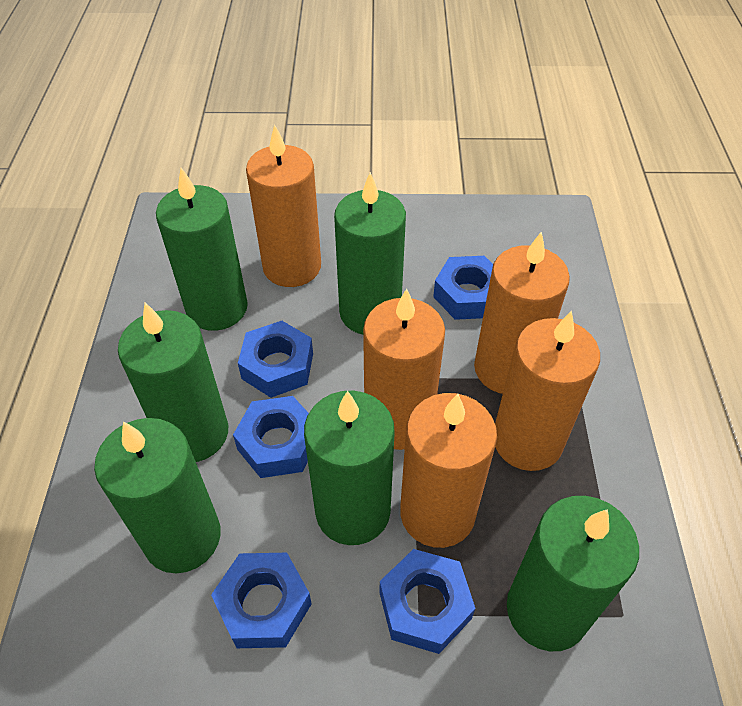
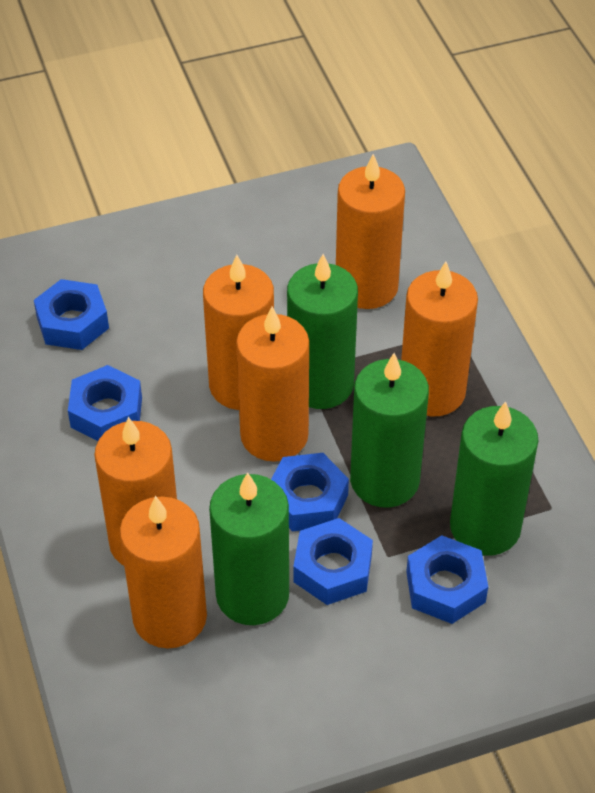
green candle: 6 -> 4
orange candle: 5 -> 6

